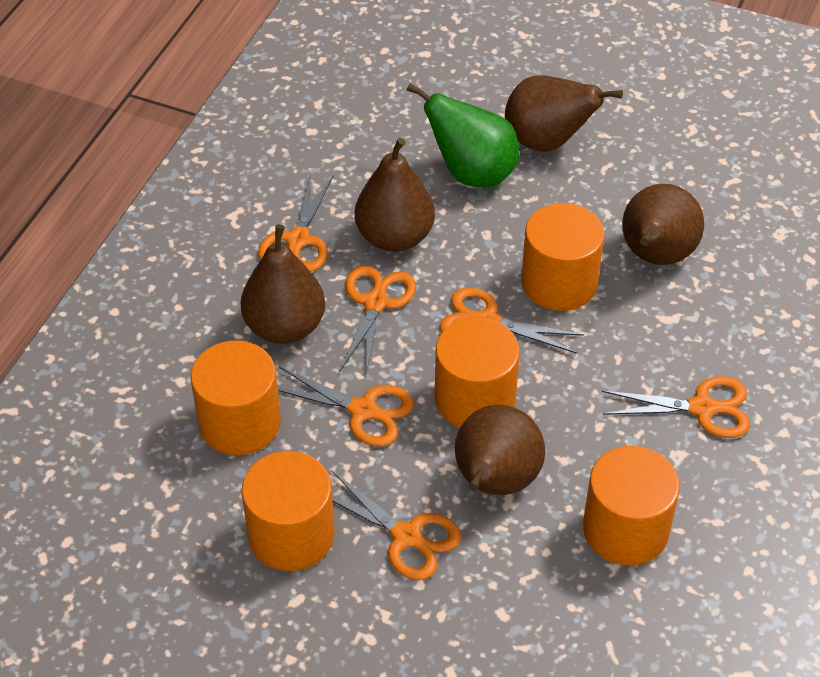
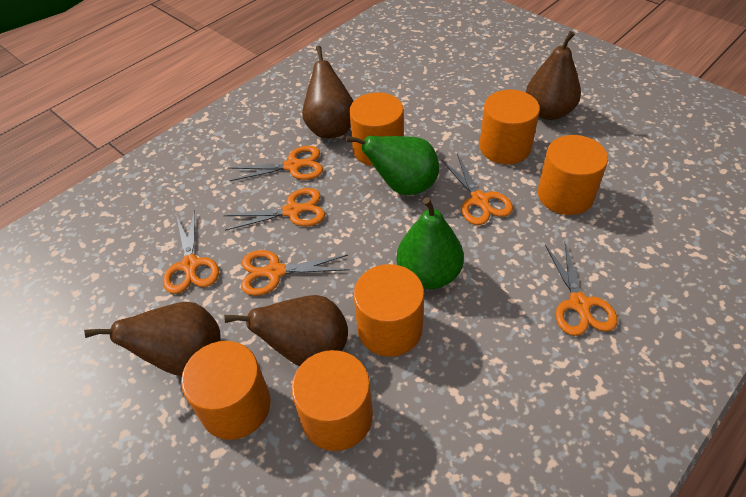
brown pear: 5 -> 4
green pear: 1 -> 2
orange cylinder: 5 -> 6

